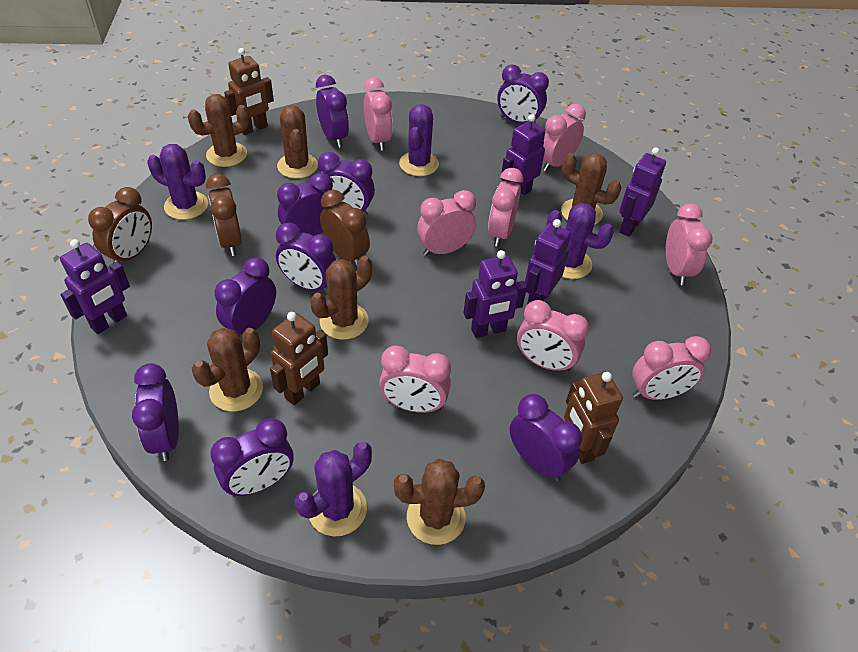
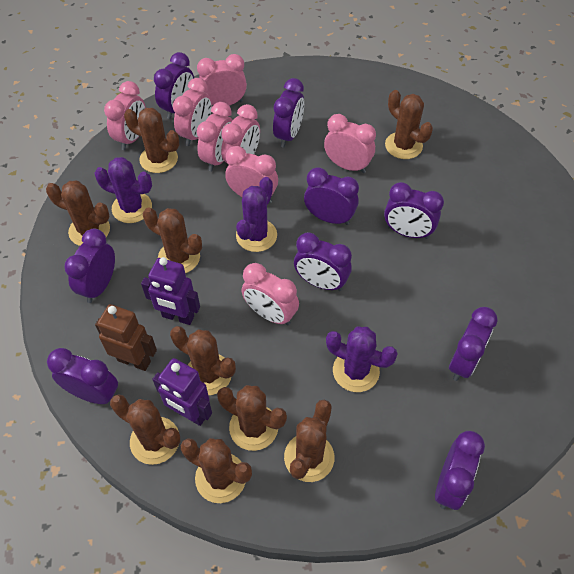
brown cactus: 6 -> 9
brown clock: 3 -> 0
brown robot: 3 -> 1
purple cactus: 4 -> 3
purple robot: 5 -> 2

